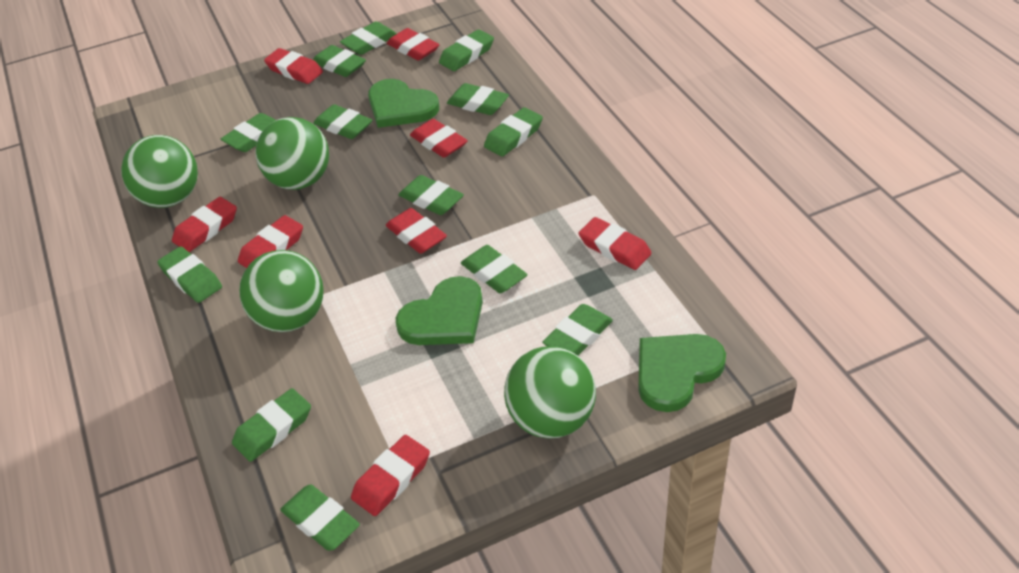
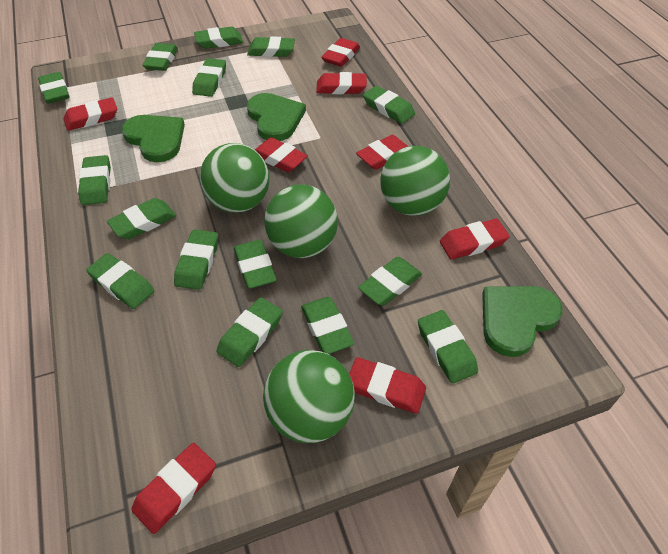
green eraser: 13 -> 15

